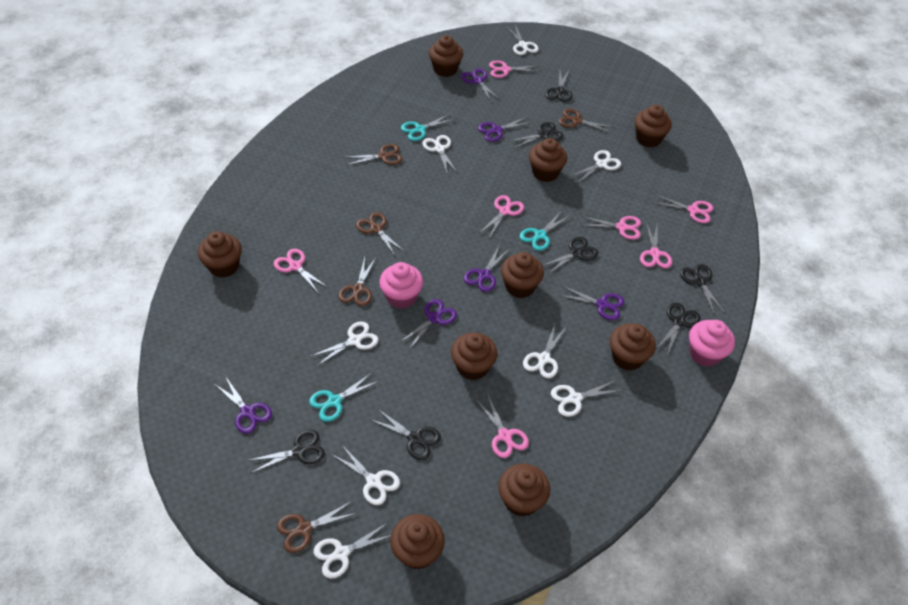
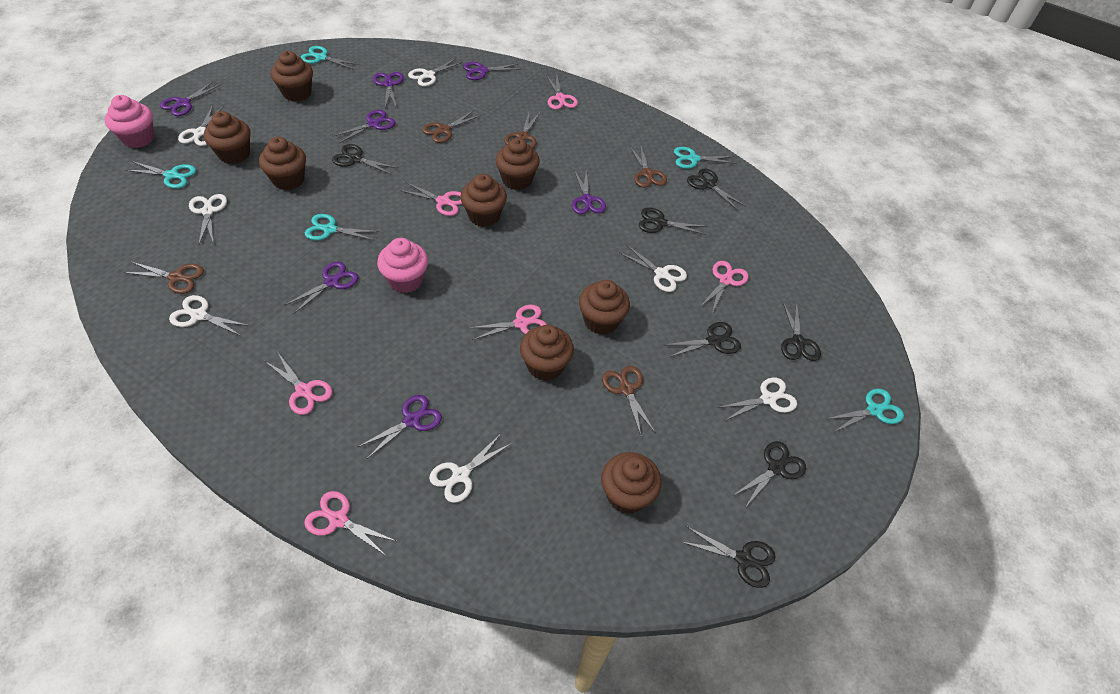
brown cupcake: 9 -> 8
pink scissors: 7 -> 6
purple scissors: 6 -> 7
turquoise scissors: 3 -> 5
white scissors: 8 -> 7

